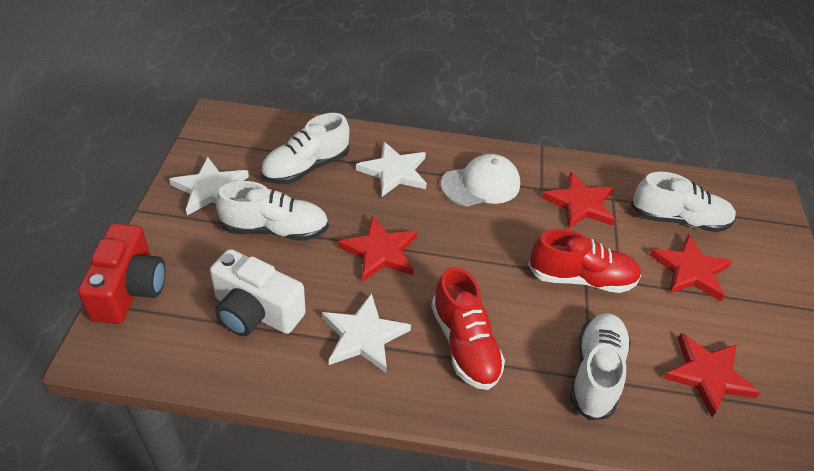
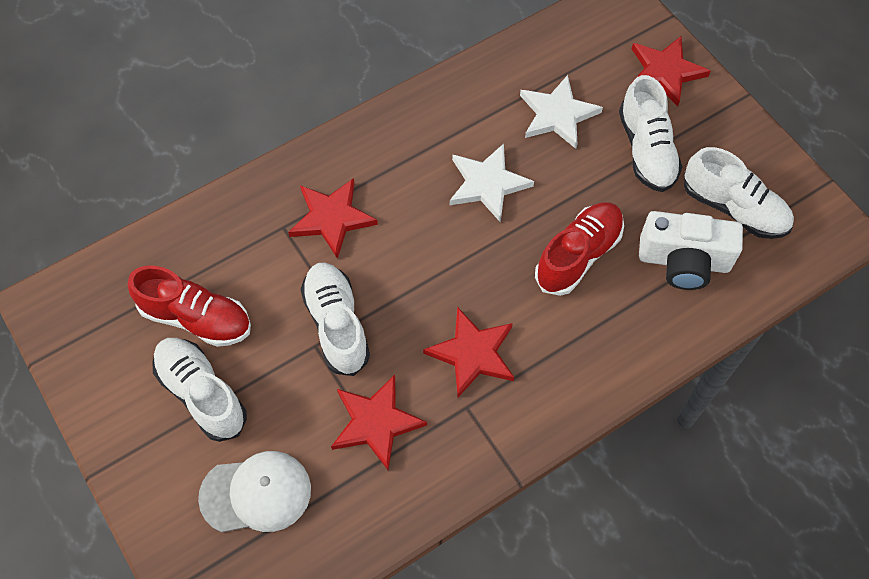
red camera: 1 -> 0
white star: 3 -> 2

